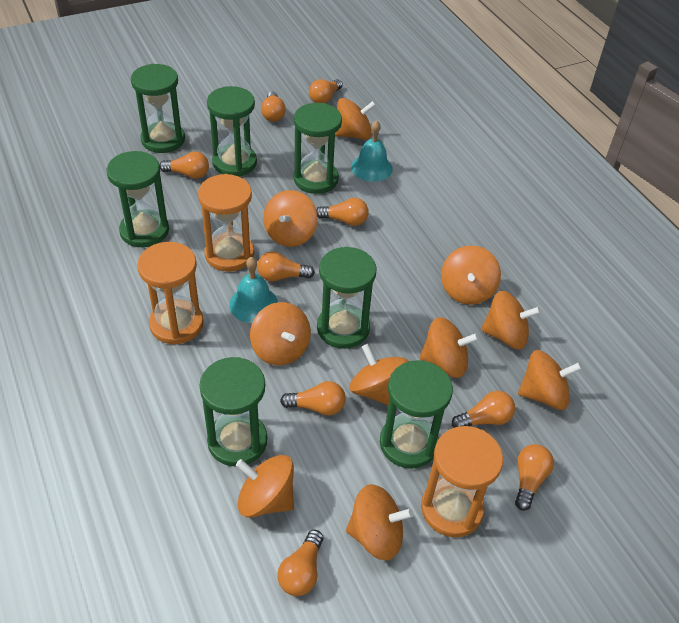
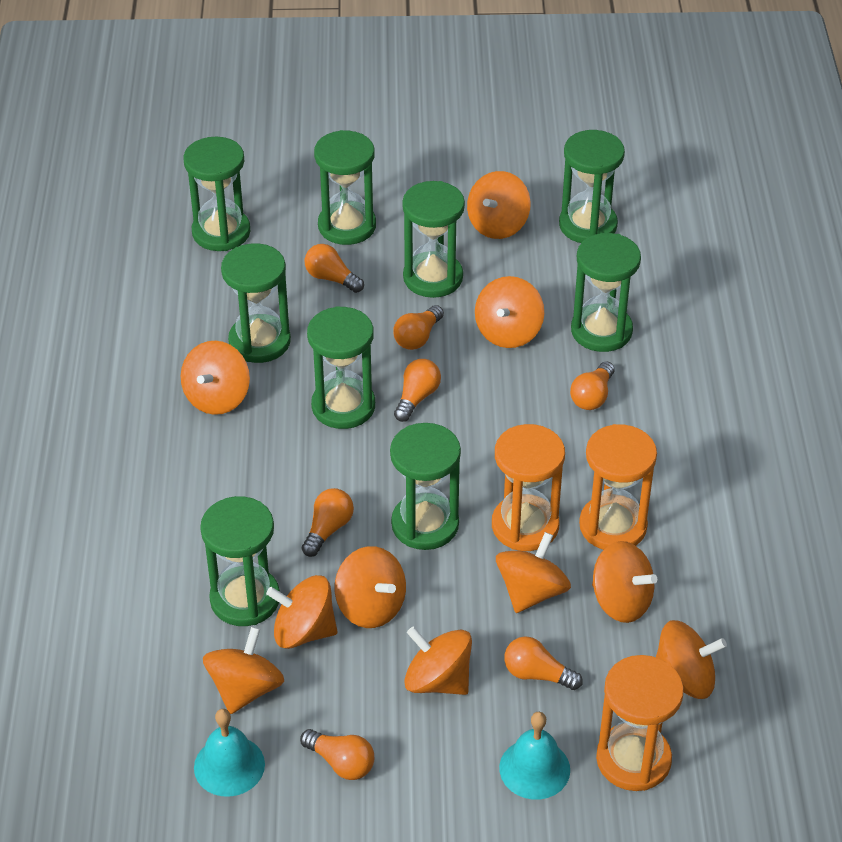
green hourglass: 7 -> 9
orange light bulb: 9 -> 7

